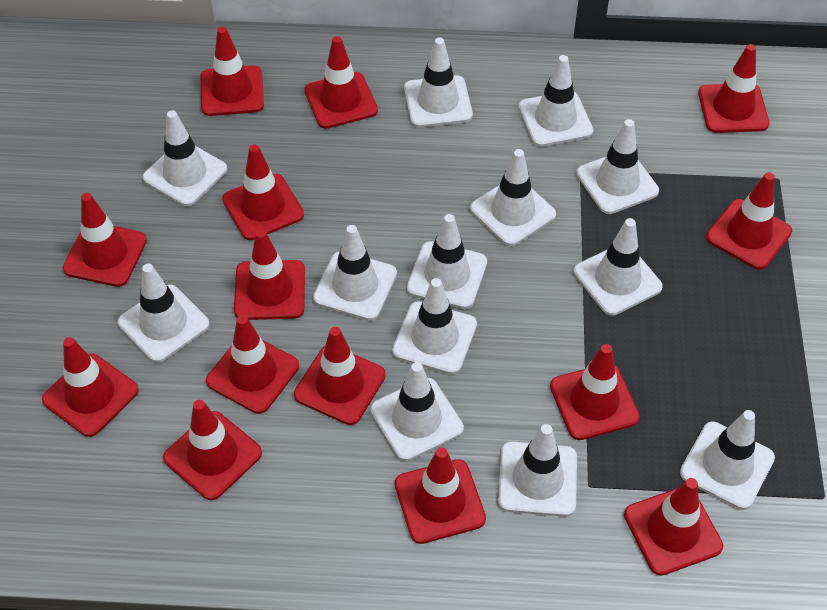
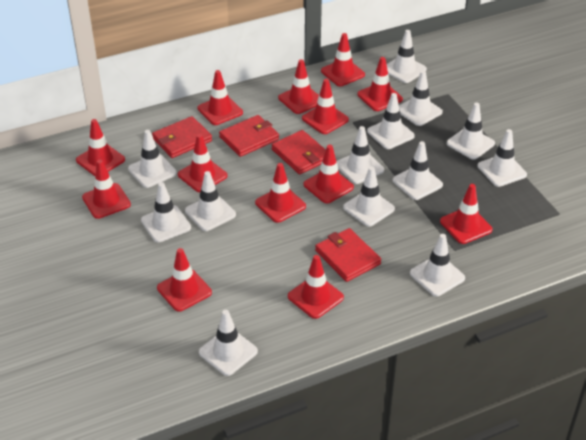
red traffic cone: 14 -> 13
red wallet: 0 -> 4

